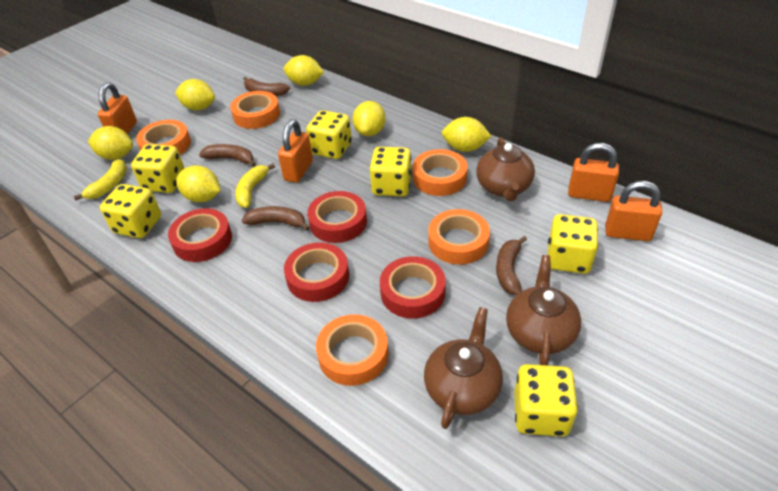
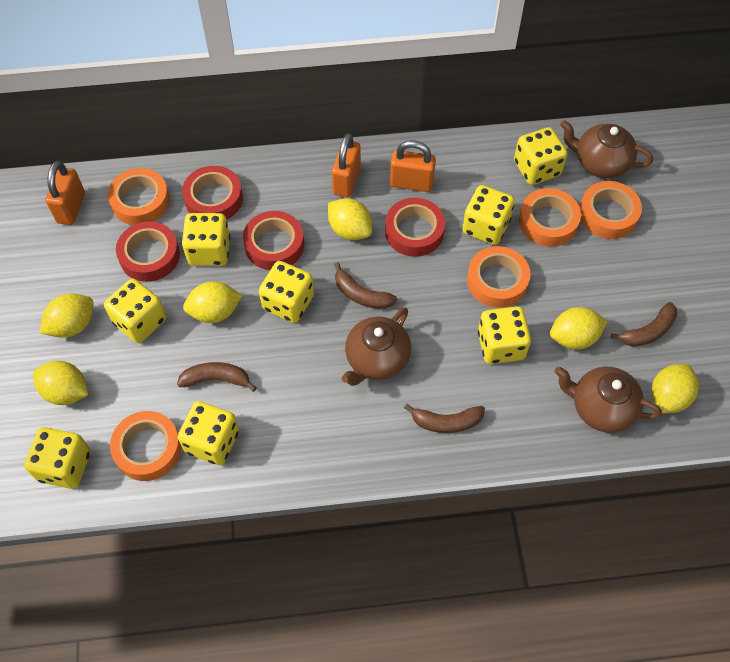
orange padlock: 4 -> 3
yellow banana: 2 -> 0
yellow dice: 6 -> 8

